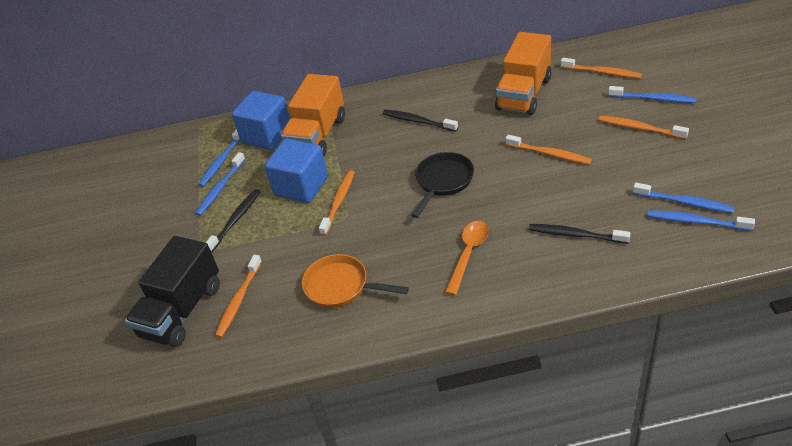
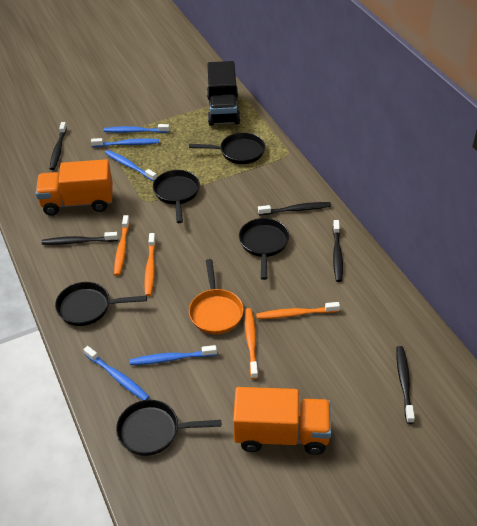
black pan: 1 -> 5
black toothbrush: 3 -> 5
blue cube: 2 -> 0
orange spoon: 1 -> 0
orange toothbrush: 5 -> 4

